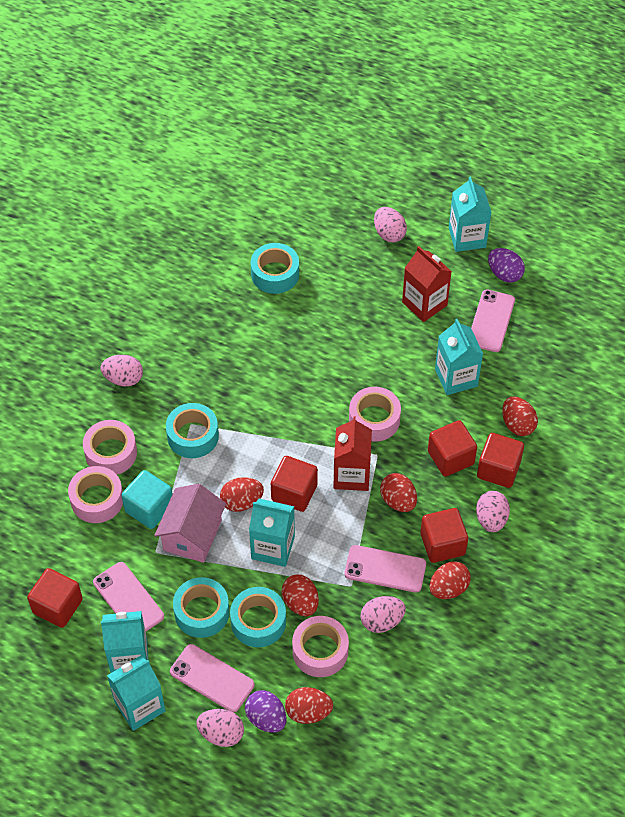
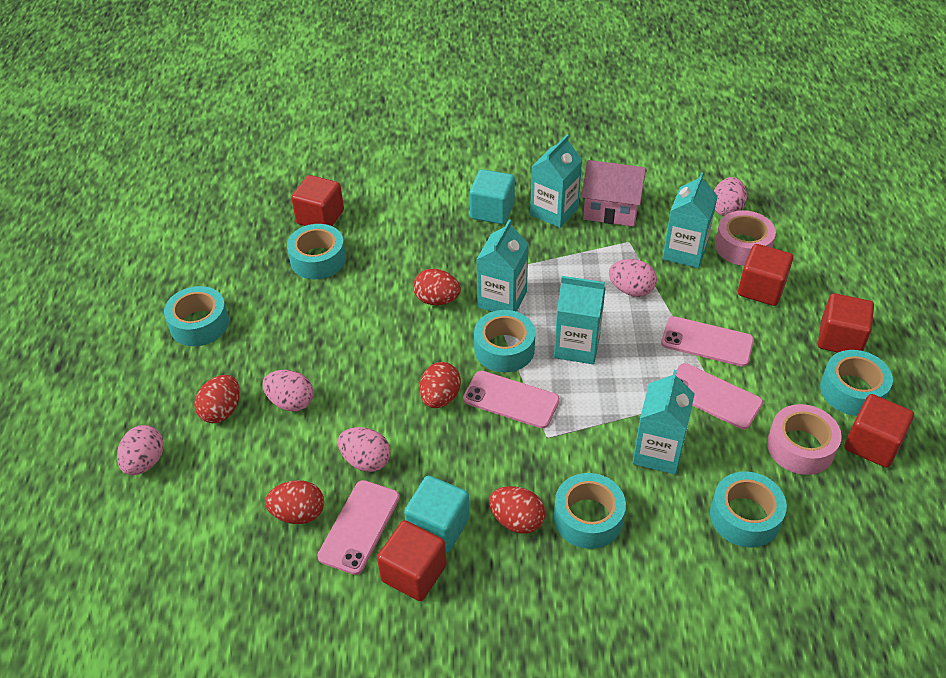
pink tape: 4 -> 2
purple egg: 2 -> 0
red carton: 2 -> 0
red egg: 6 -> 5
turquoise cube: 1 -> 2
turquoise tape: 4 -> 6

